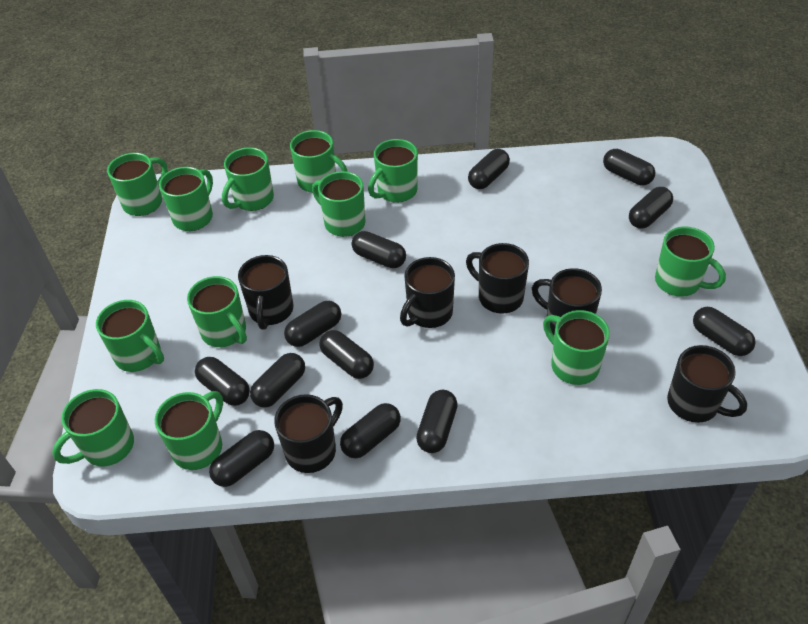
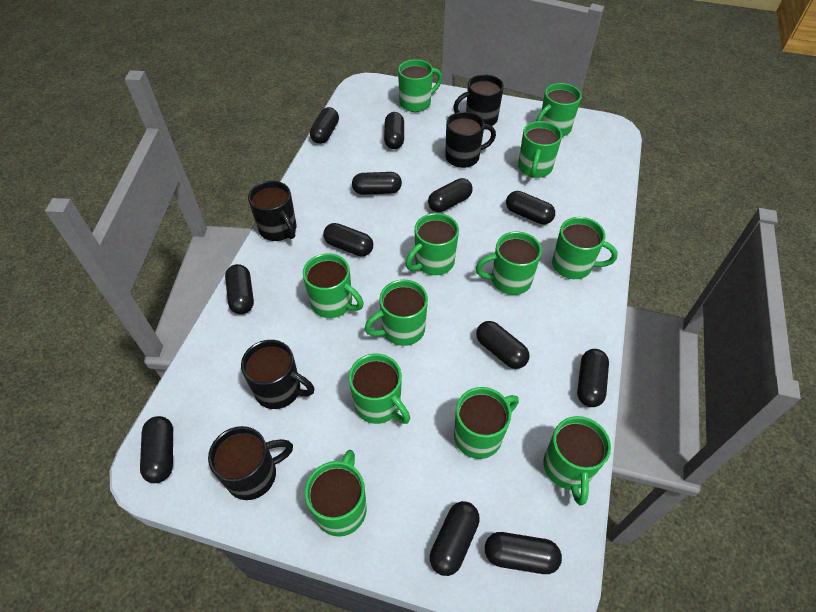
black mug: 6 -> 5

